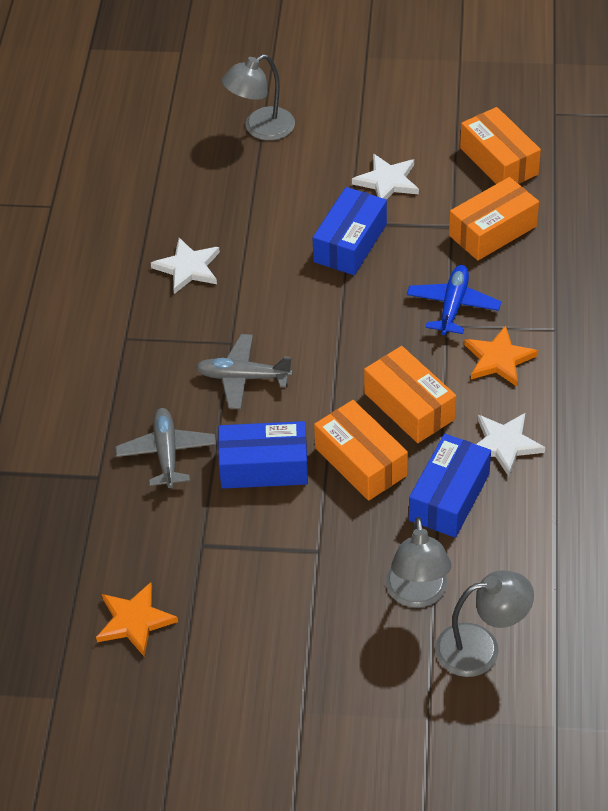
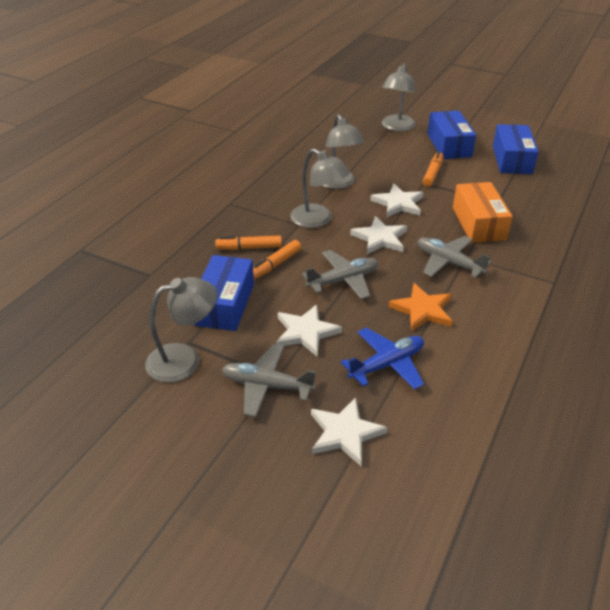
grey lamp: 3 -> 4
grey plane: 2 -> 3
orange box: 4 -> 1
orange marker: 0 -> 3
orange star: 2 -> 1
white star: 3 -> 4

